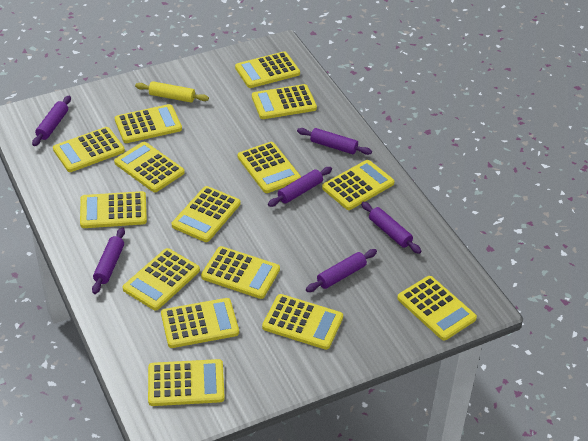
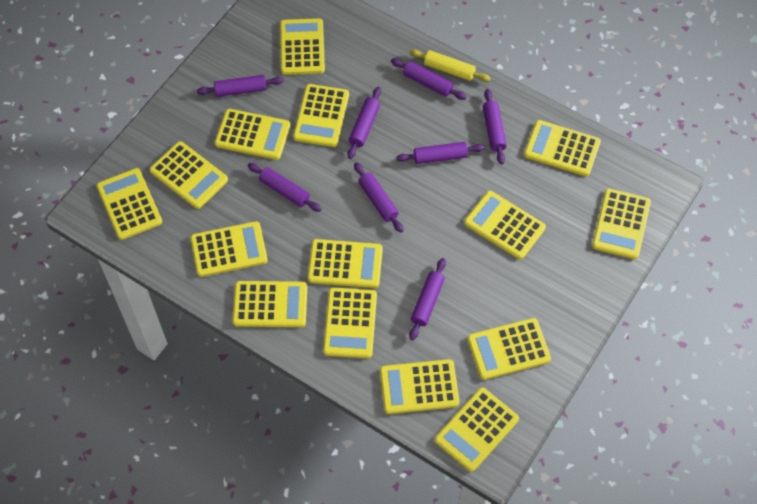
purple rolling pin: 6 -> 8

